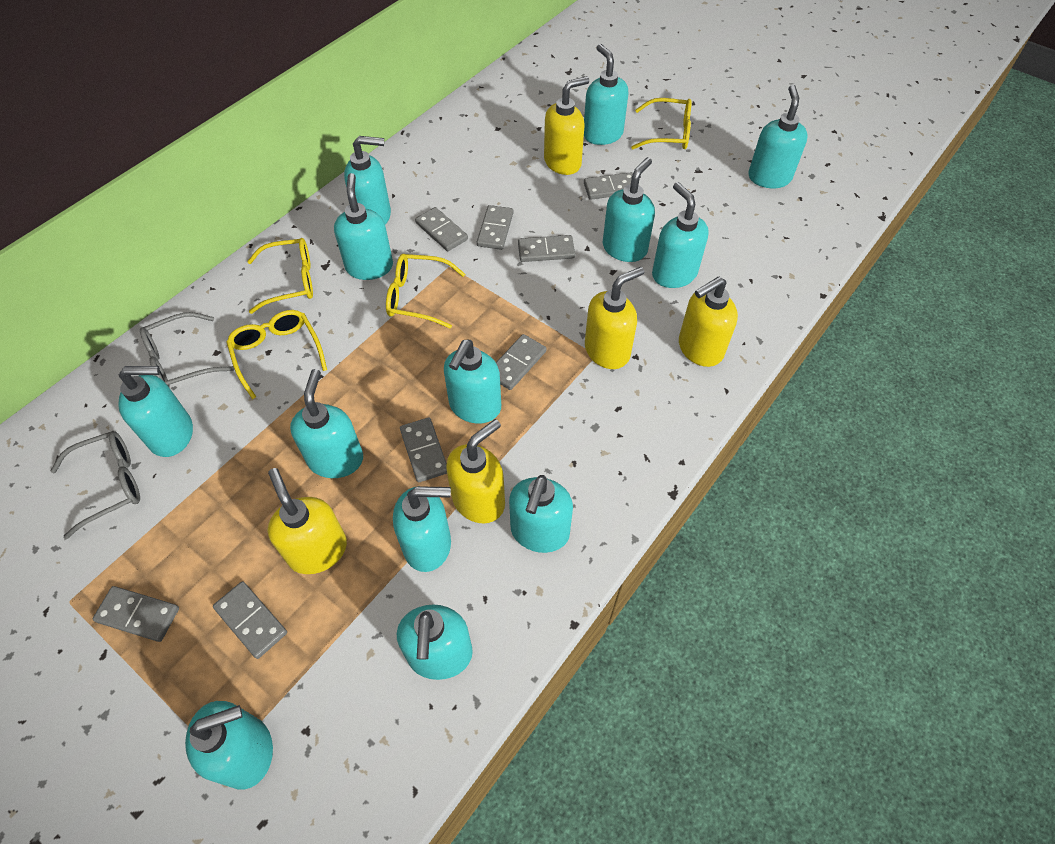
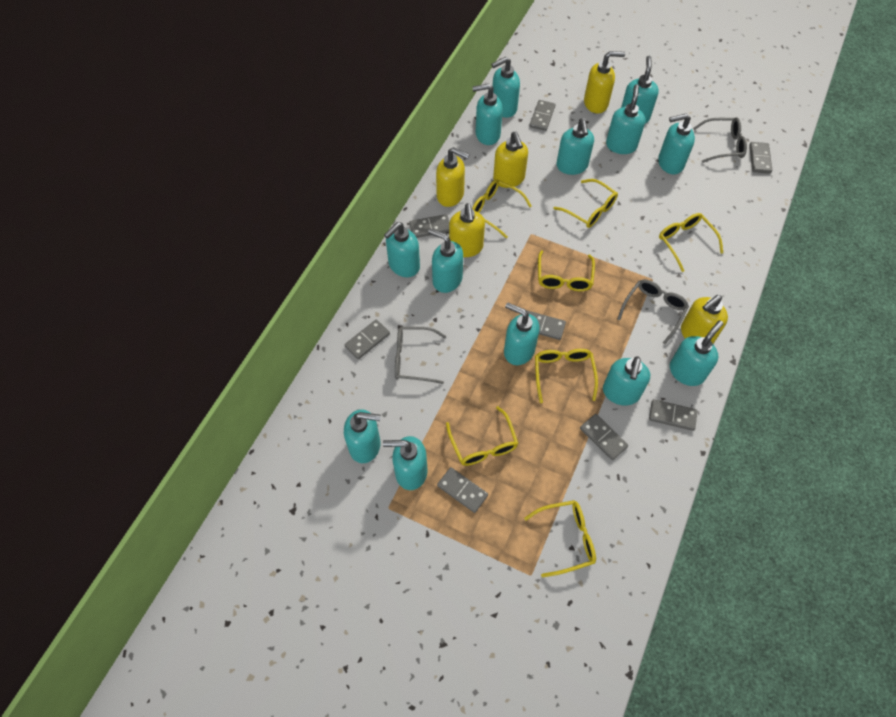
grey glasses: 2 -> 3
yellow glasses: 4 -> 7

